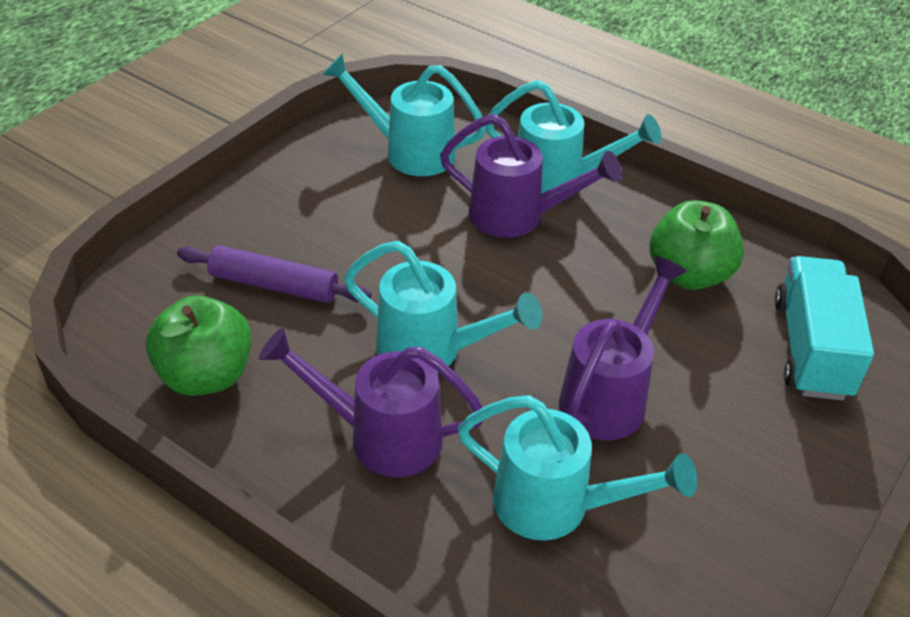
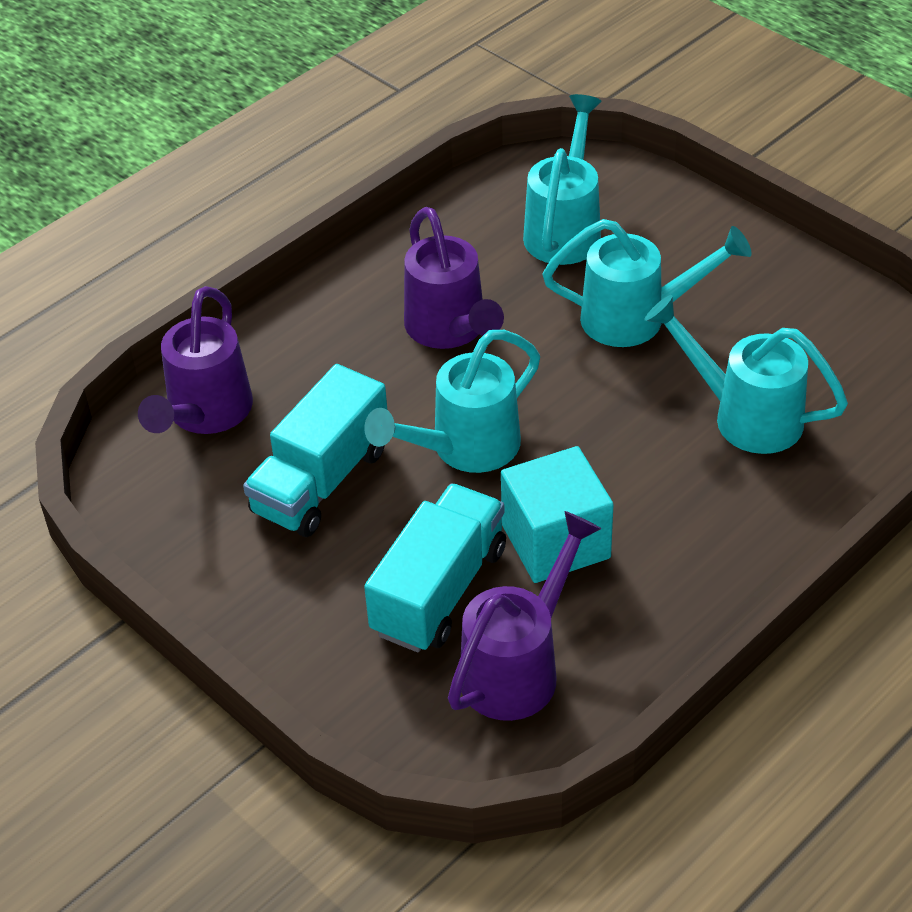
green apple: 2 -> 0
purple rolling pin: 1 -> 0
turquoise cube: 0 -> 1
turquoise truck: 1 -> 2

